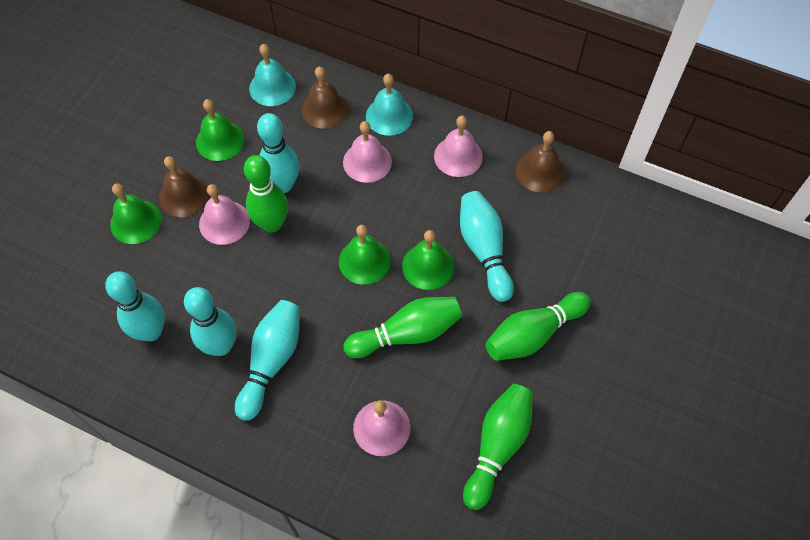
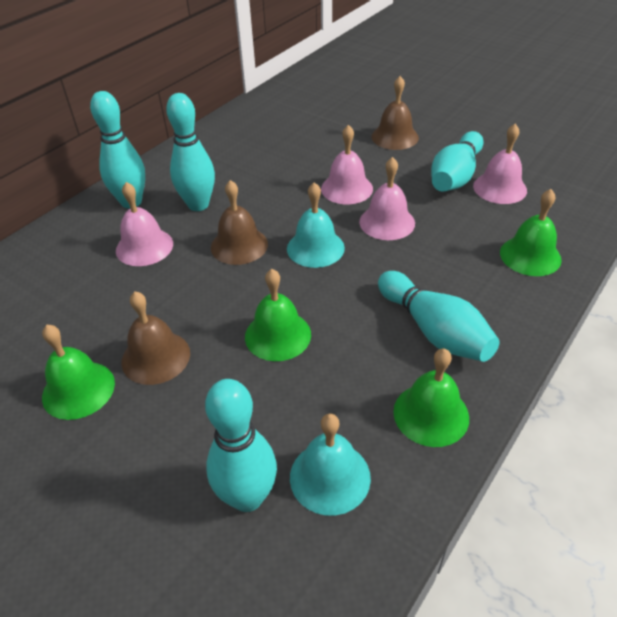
green bowling pin: 4 -> 0

